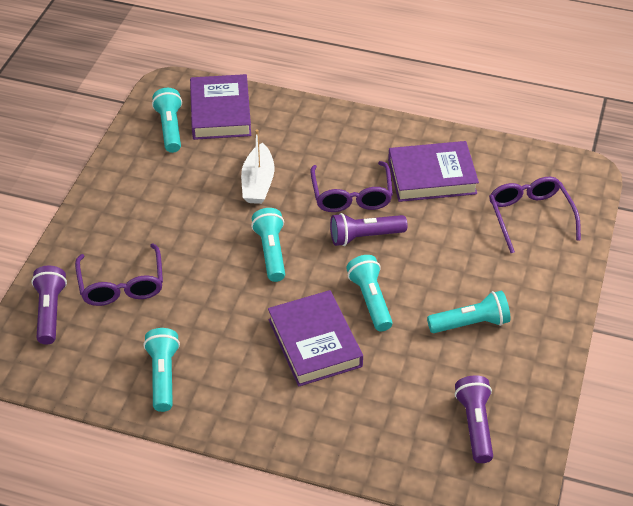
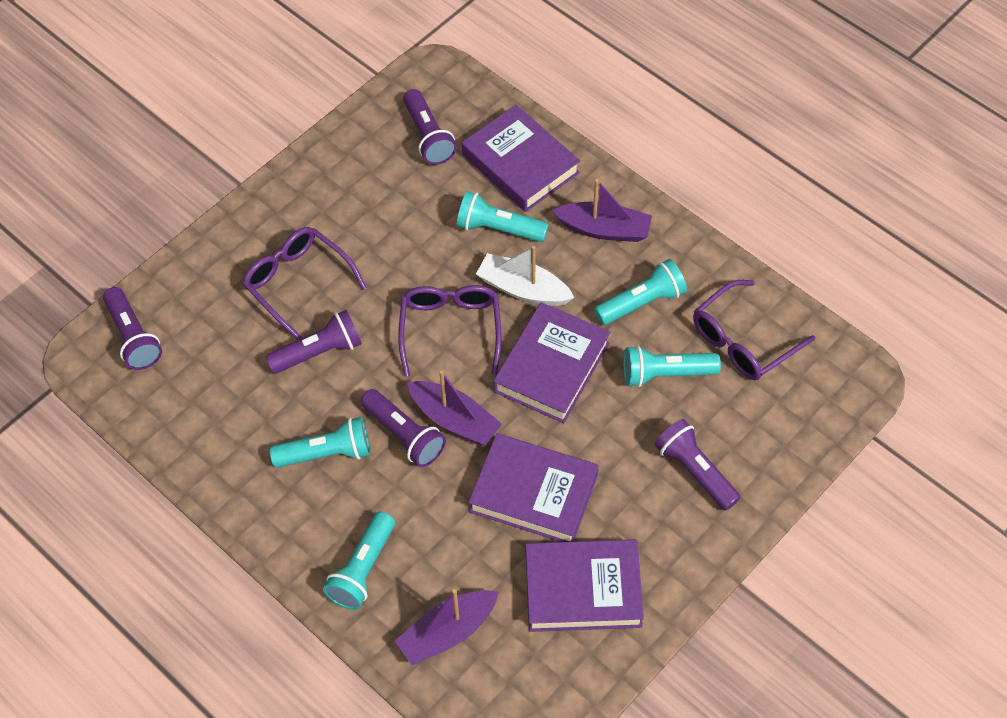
purple boat: 0 -> 3
purple book: 3 -> 4
purple flashlight: 3 -> 5

